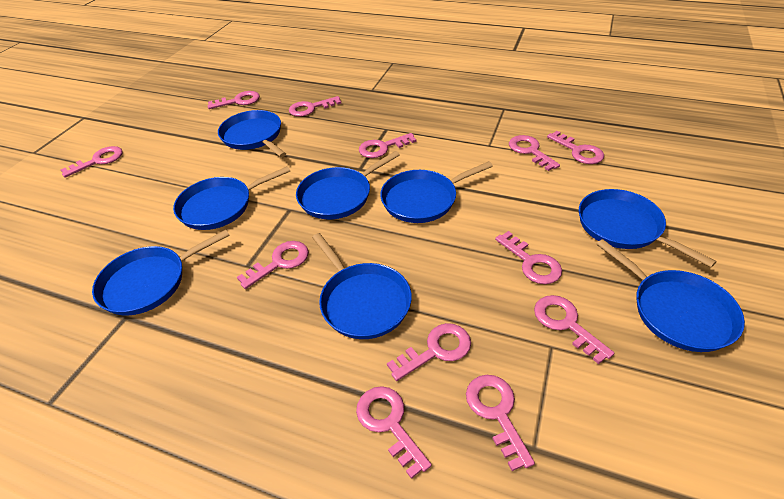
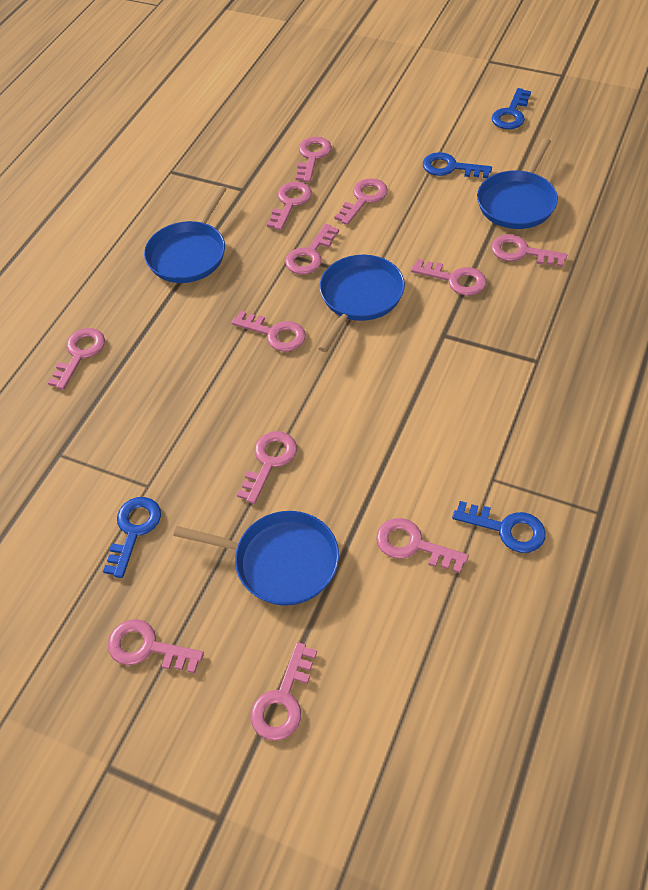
blue key: 0 -> 4
blue pan: 8 -> 4

